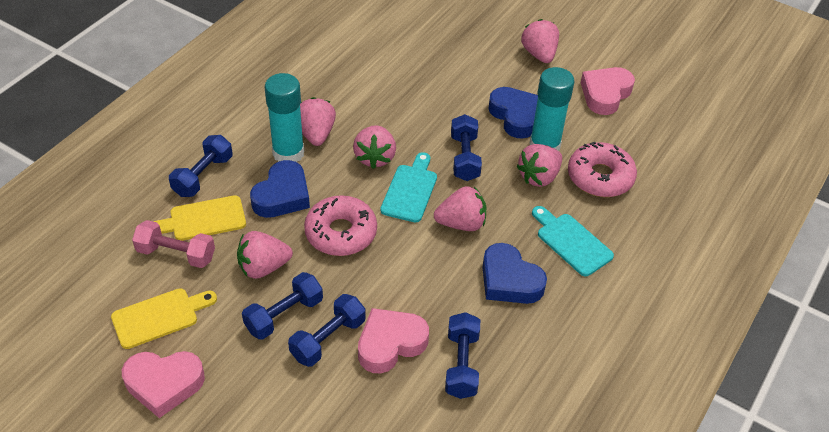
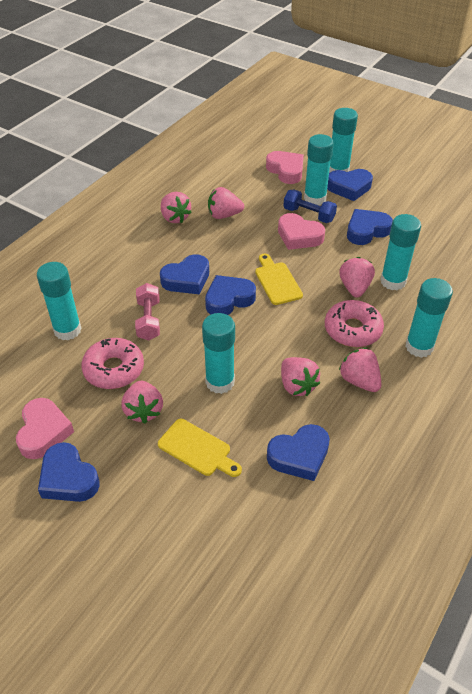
blue dumbbell: 5 -> 1
blue heart: 3 -> 6
turquoise cutting board: 2 -> 0
turquoise glue stick: 2 -> 6

